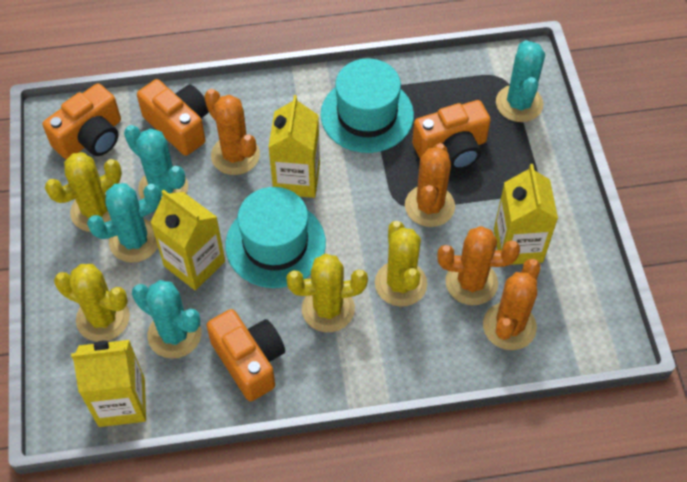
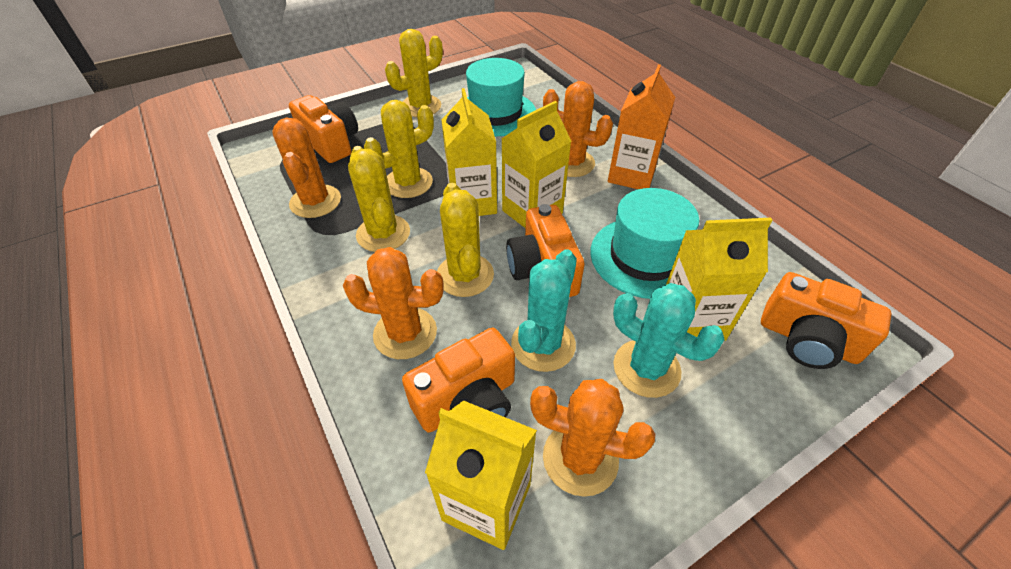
orange carton: 0 -> 1
turquoise cactus: 4 -> 2

